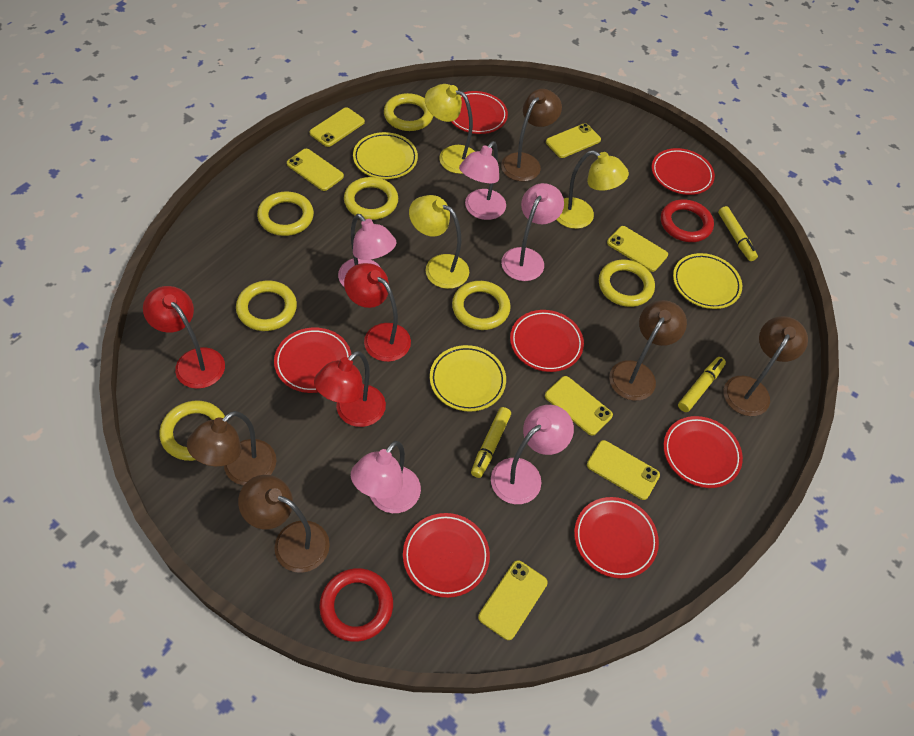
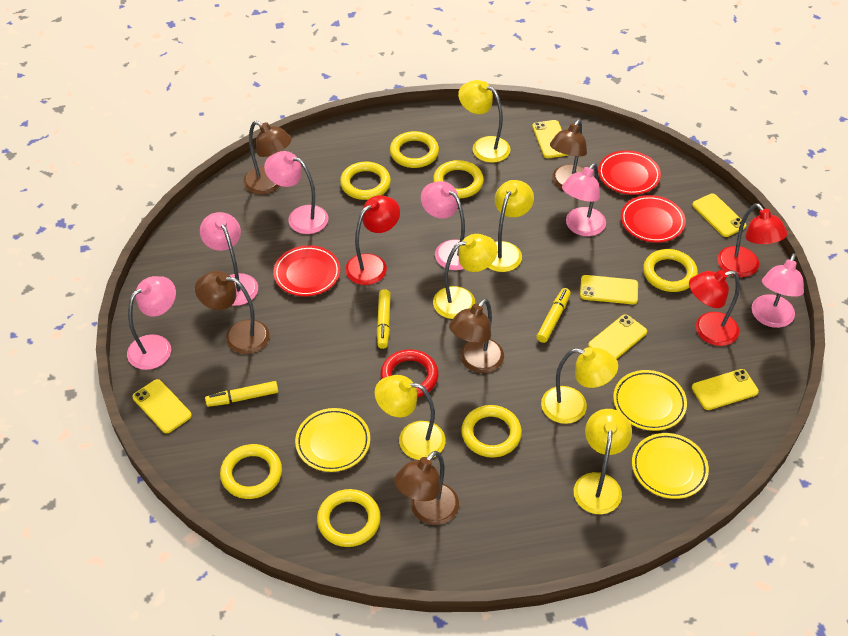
pink lamp: 5 -> 6
red plate: 7 -> 3
red ring: 2 -> 1
yellow lamp: 3 -> 6
yellow phone: 7 -> 6

